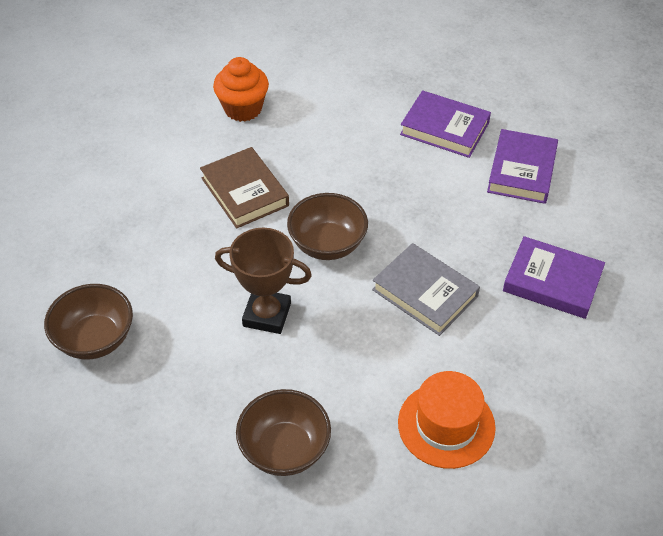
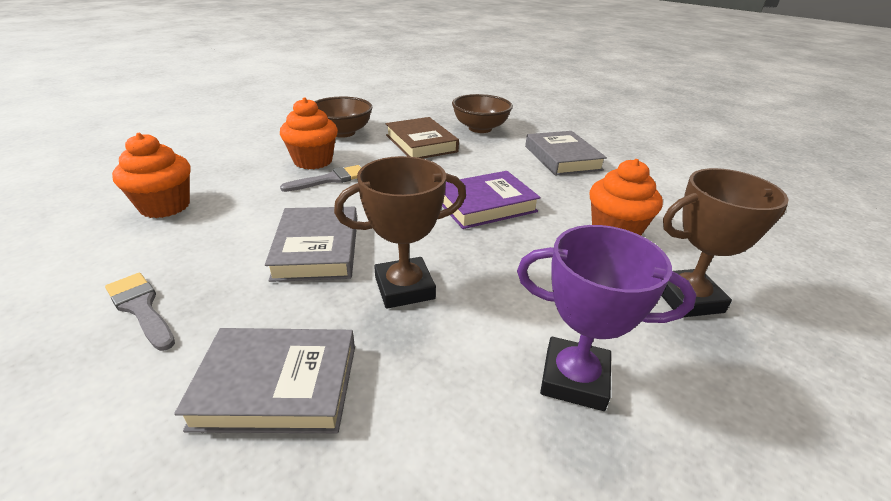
brown bowl: 3 -> 2
brown trophy: 1 -> 2
grey book: 1 -> 3
grey brush: 0 -> 2
orange cupcake: 1 -> 3
orange hat: 1 -> 0
purple book: 3 -> 1
purple trophy: 0 -> 1

